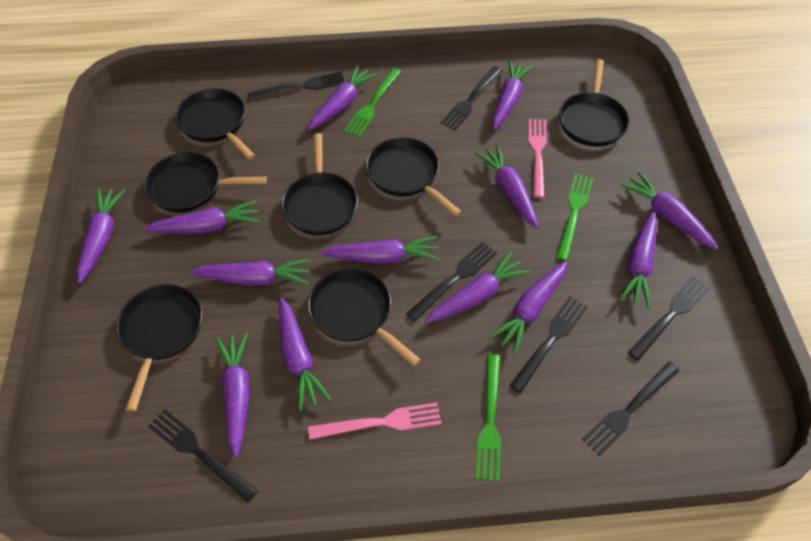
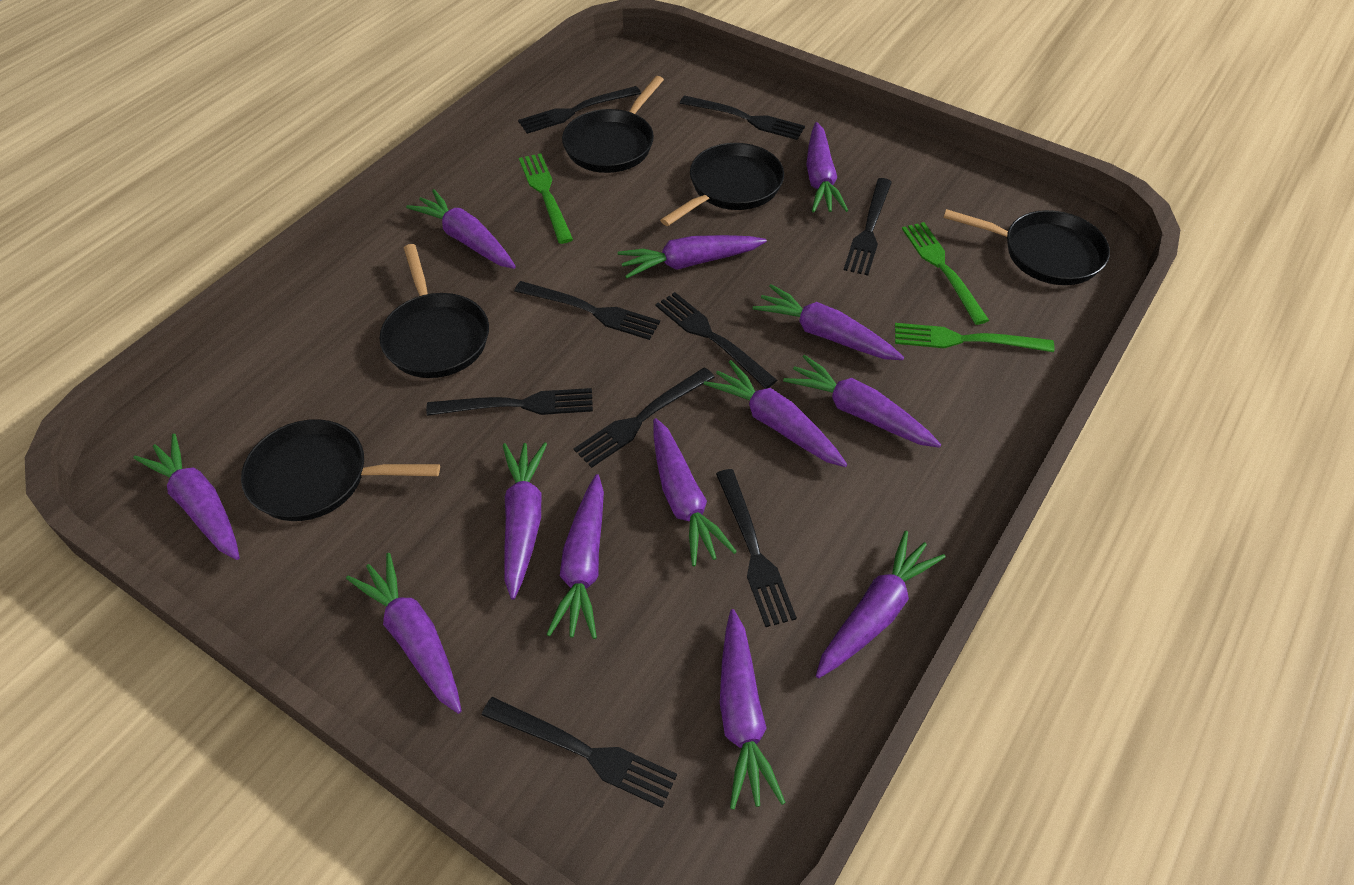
black fork: 7 -> 9
black pan: 7 -> 5
pink fork: 2 -> 0

